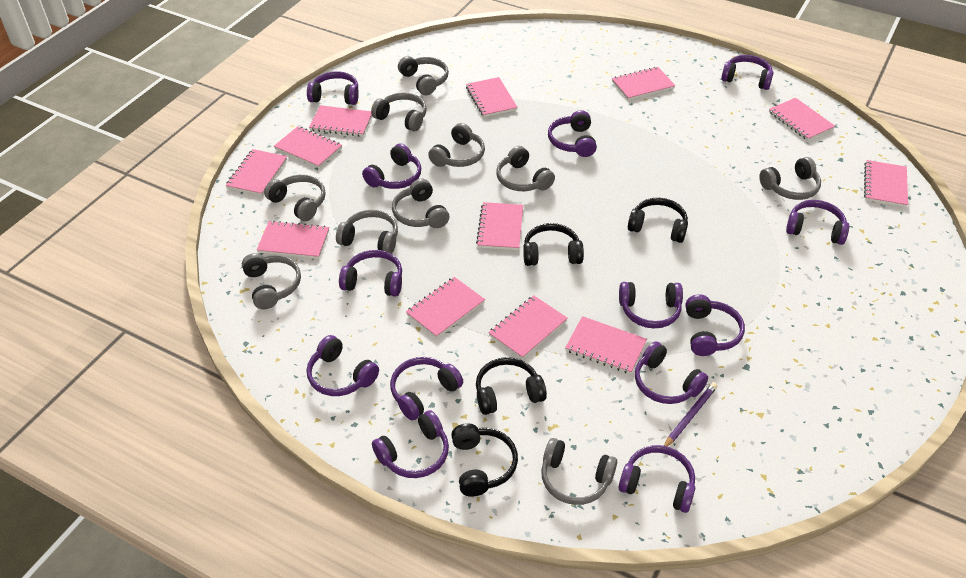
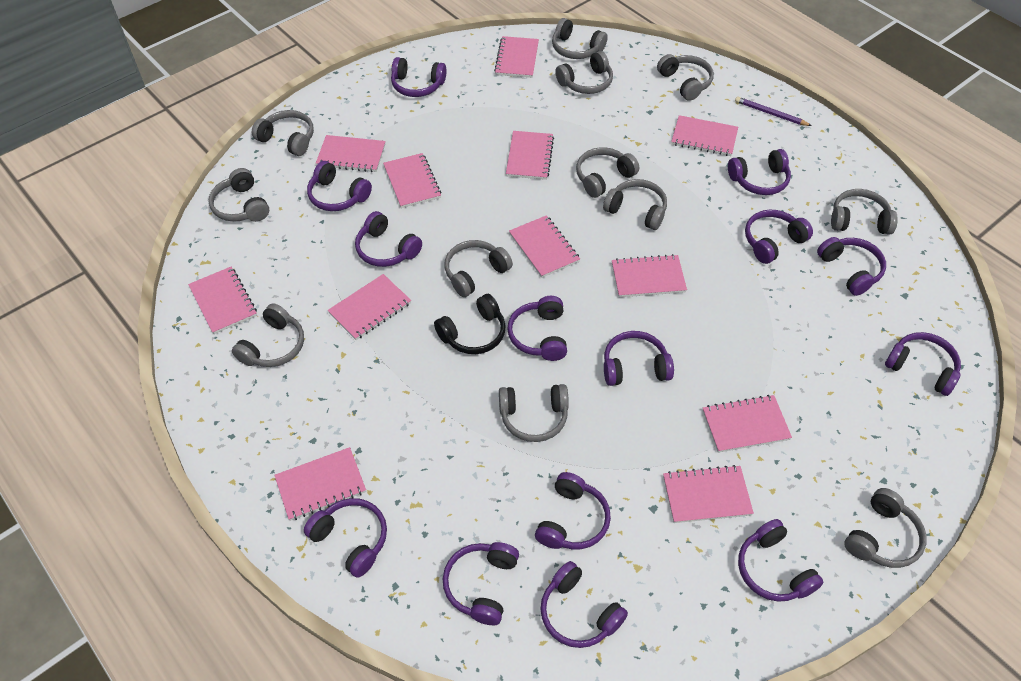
black headphones: 4 -> 1
grey headphones: 10 -> 12
purple headphones: 13 -> 14

